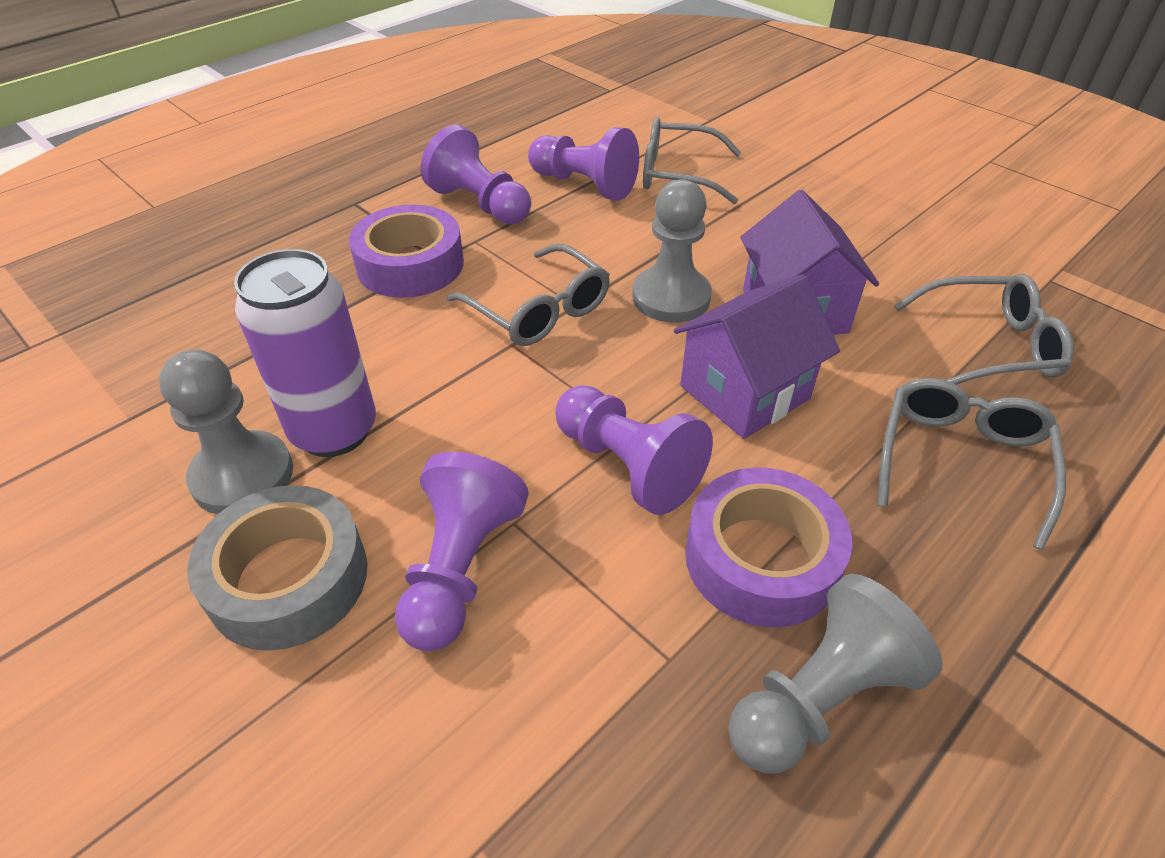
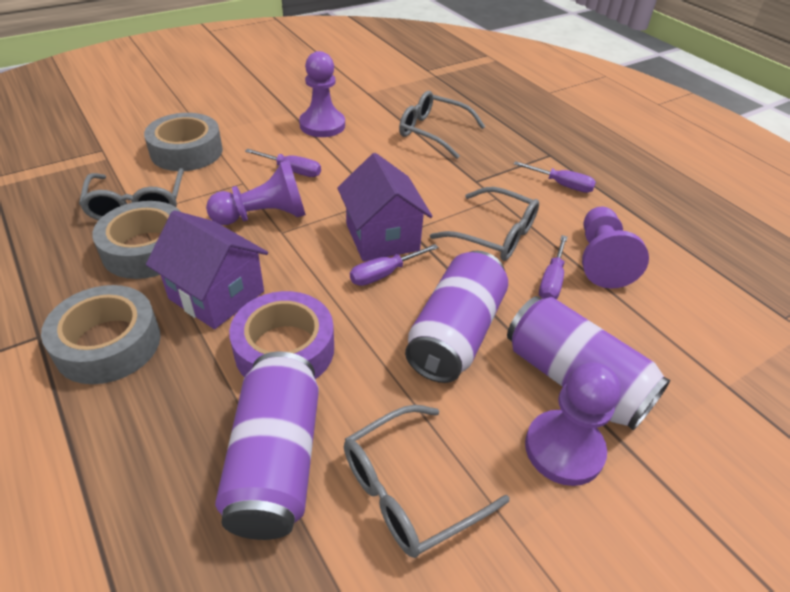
grey pawn: 3 -> 0
grey tape: 1 -> 3
purple can: 1 -> 3
purple screwdriver: 0 -> 4
purple tape: 2 -> 1

